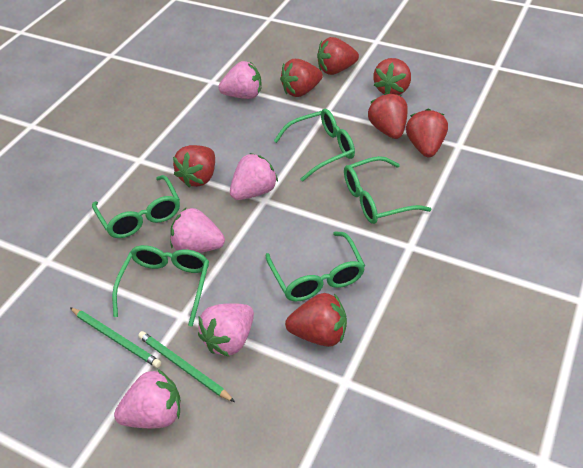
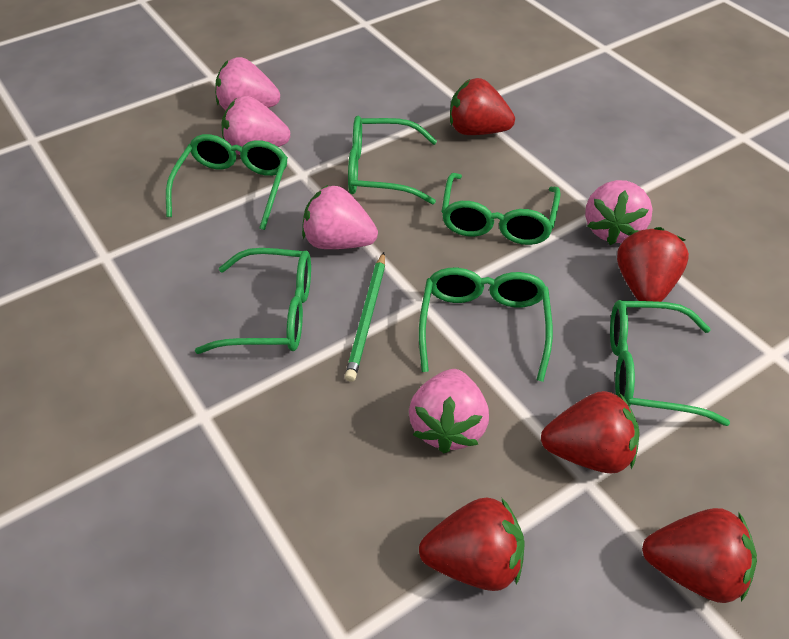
green glasses: 5 -> 6
green pencil: 2 -> 1
red strawberry: 7 -> 5

